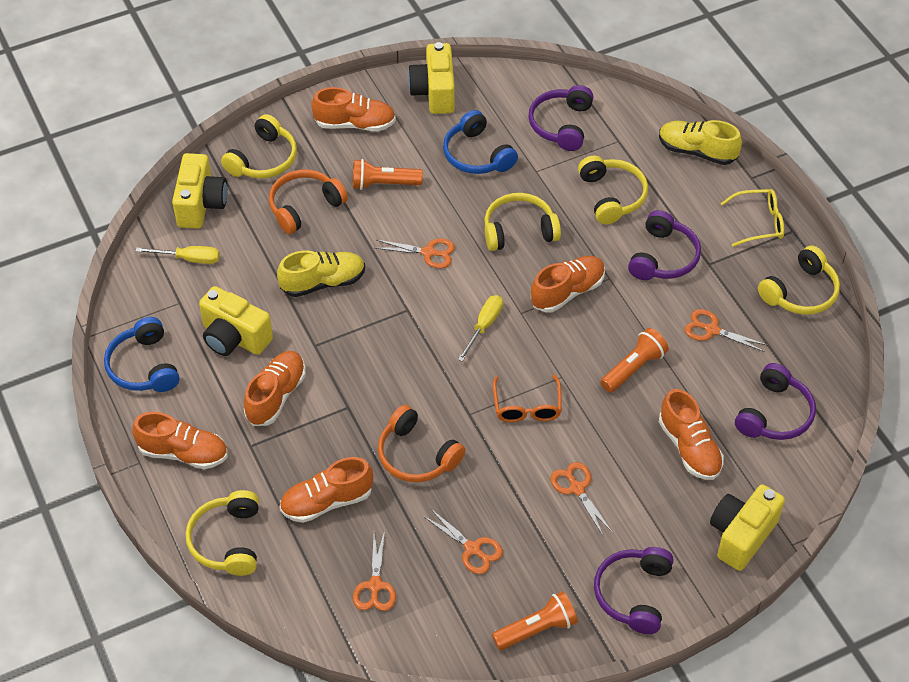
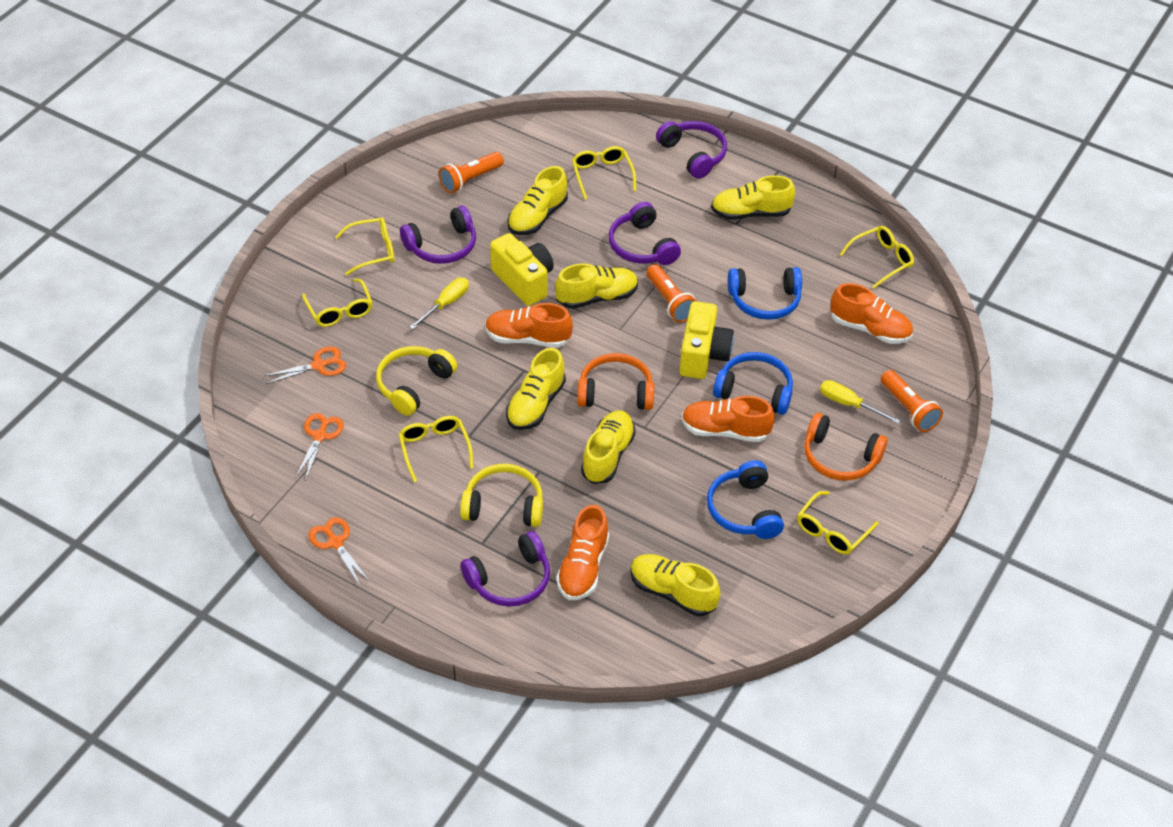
blue headphones: 2 -> 3
orange glasses: 1 -> 0
orange scissors: 5 -> 3
orange shoe: 6 -> 4
yellow camera: 4 -> 2
yellow glasses: 1 -> 6
yellow headphones: 5 -> 2
yellow shoe: 2 -> 6

